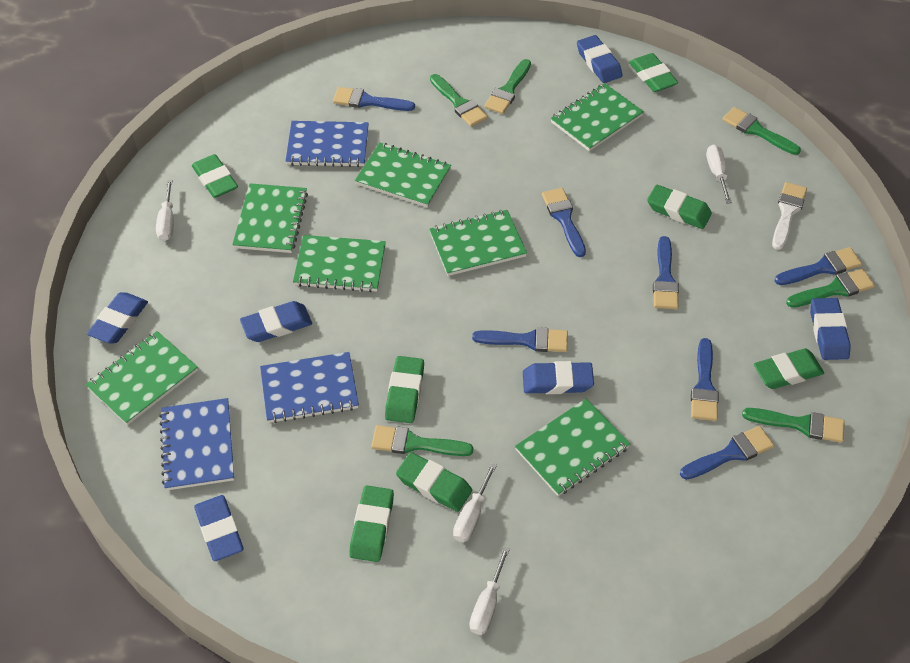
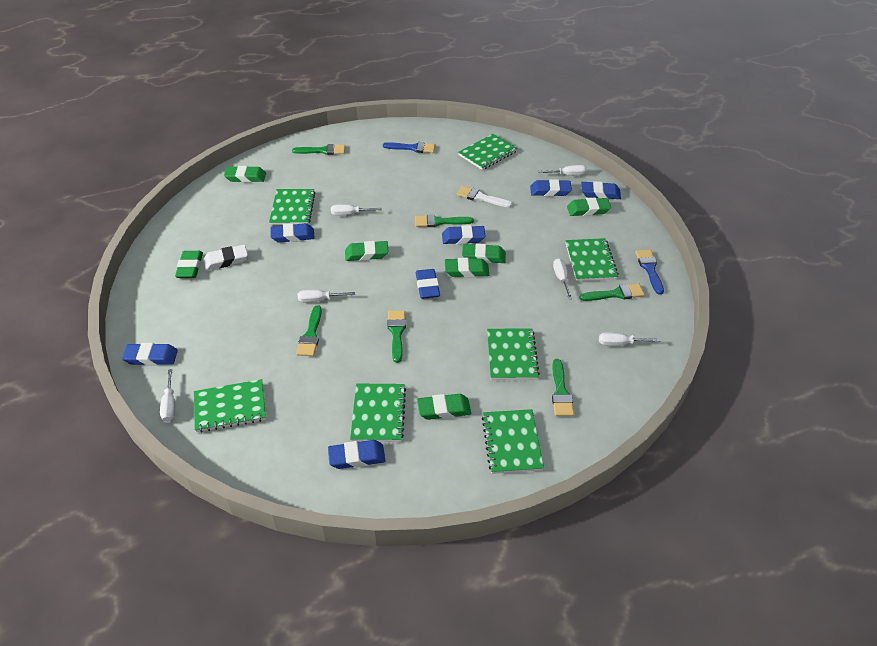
blue brush: 7 -> 2
blue eraser: 6 -> 7
blue notebook: 3 -> 0
white eraser: 0 -> 1
white screwdriver: 4 -> 6

